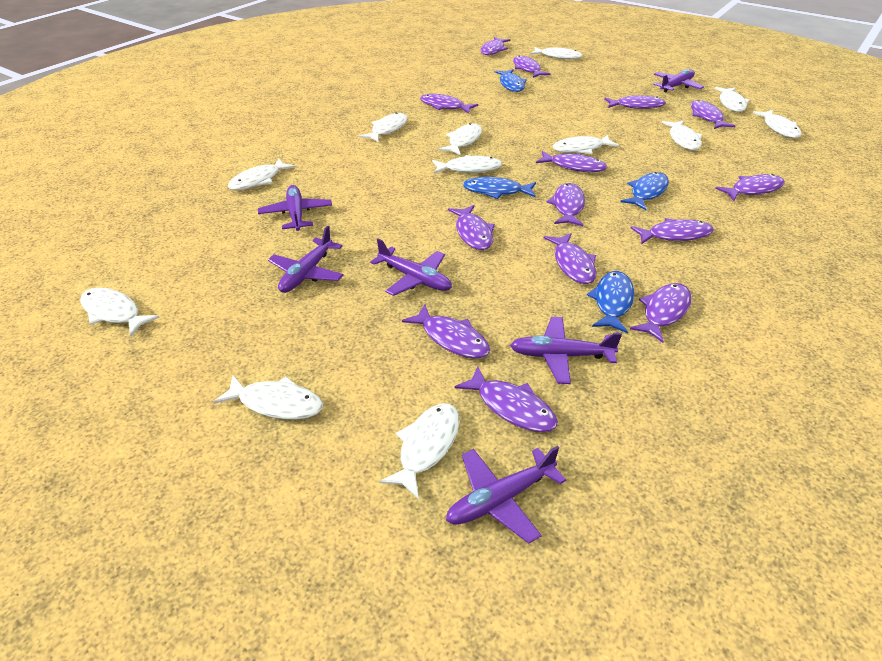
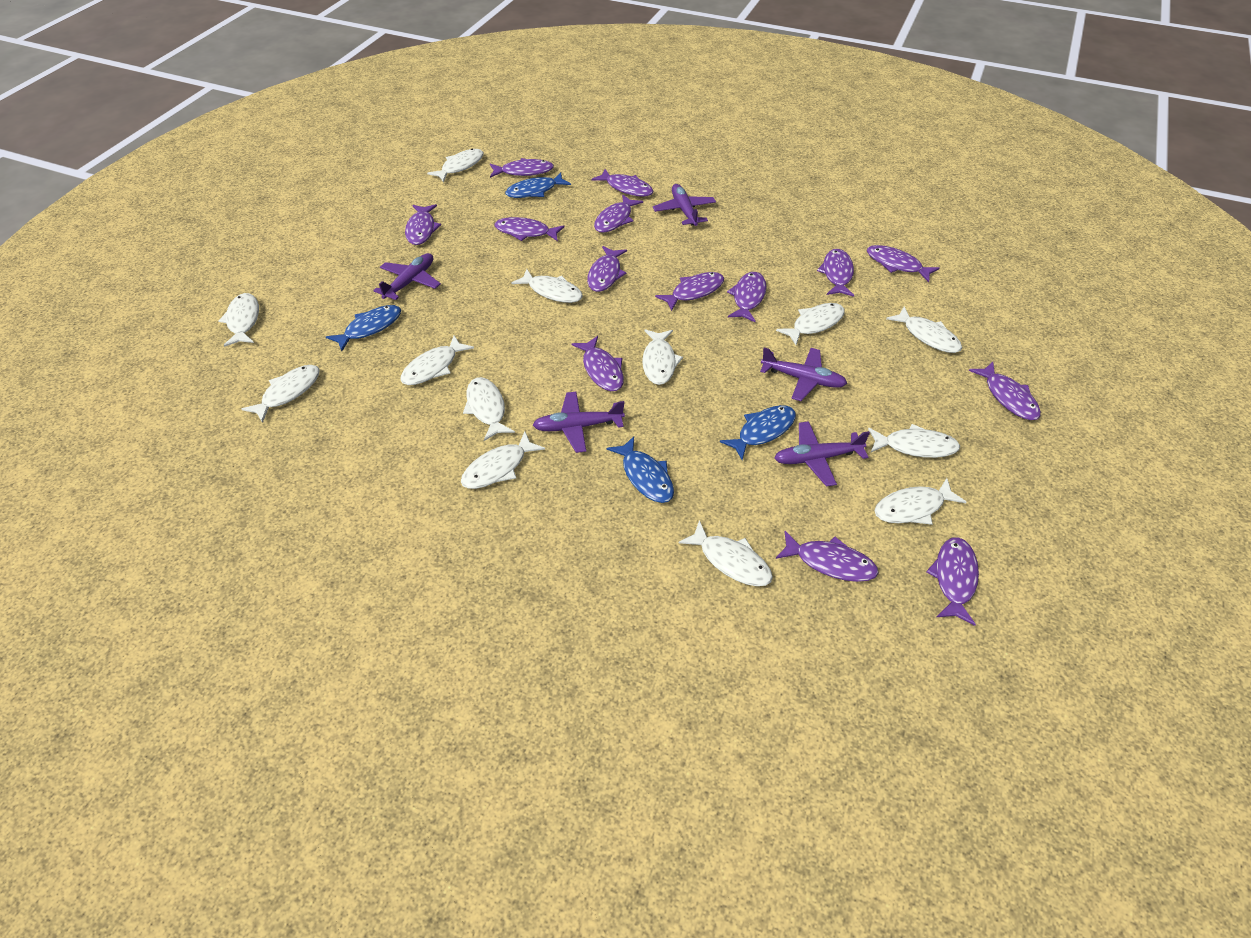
purple plane: 6 -> 5
white fish: 12 -> 13

